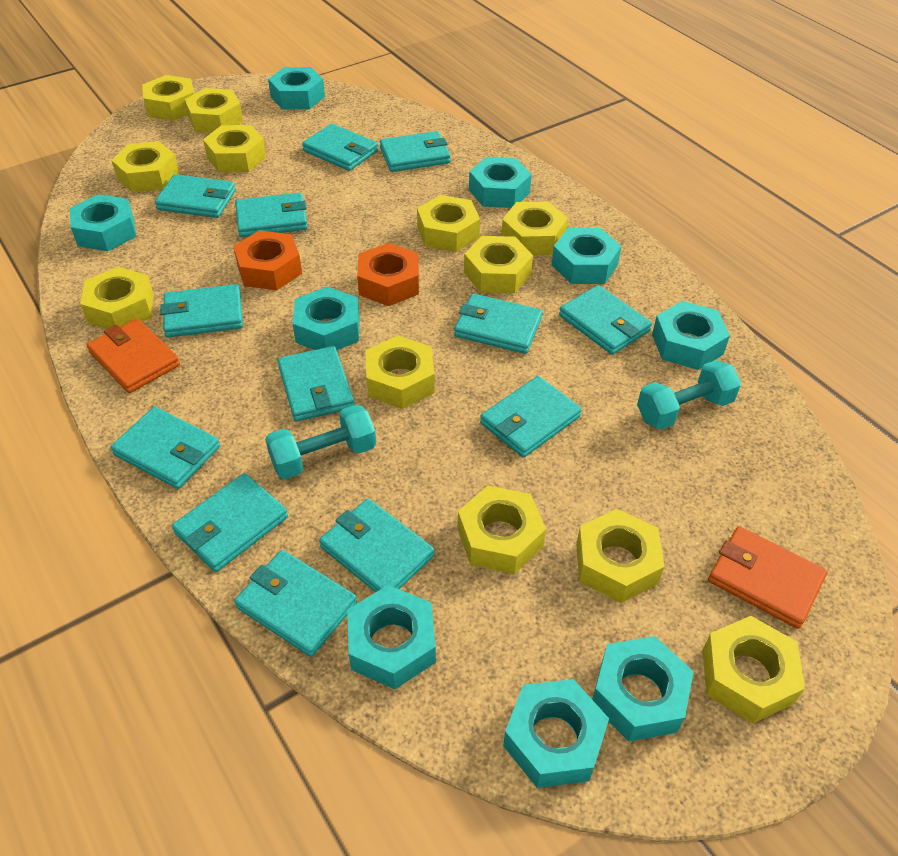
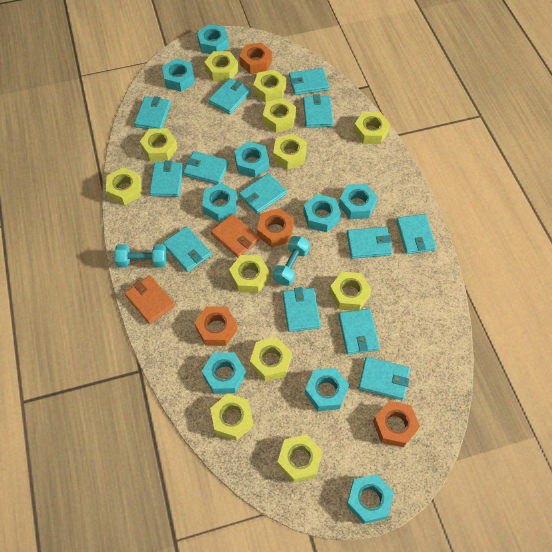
orange nut: 2 -> 4

